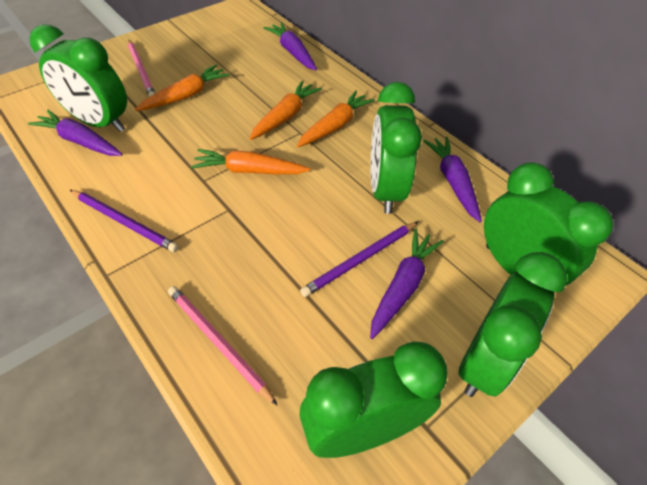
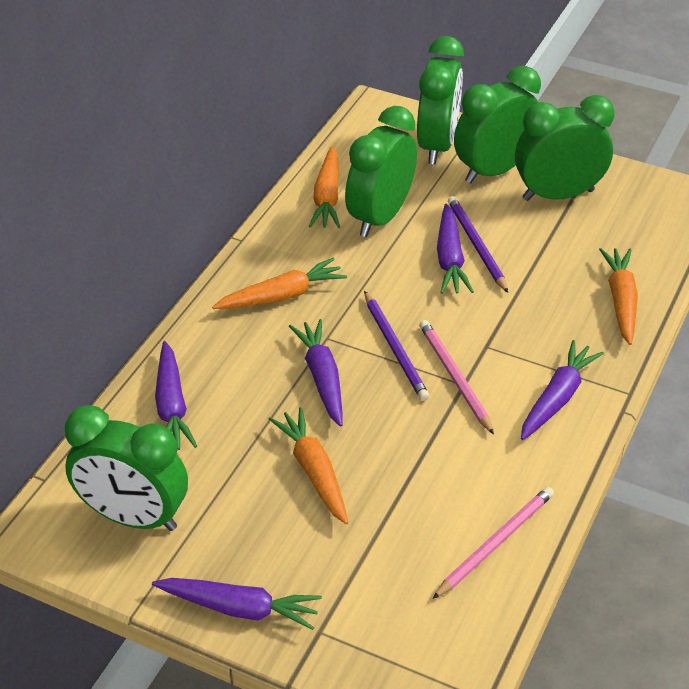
purple carrot: 4 -> 5

